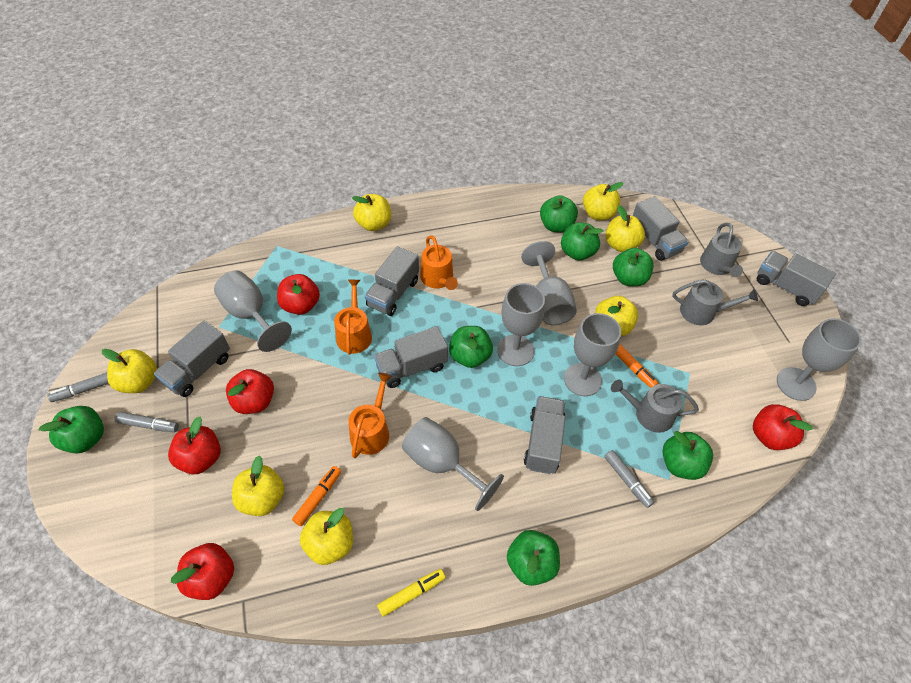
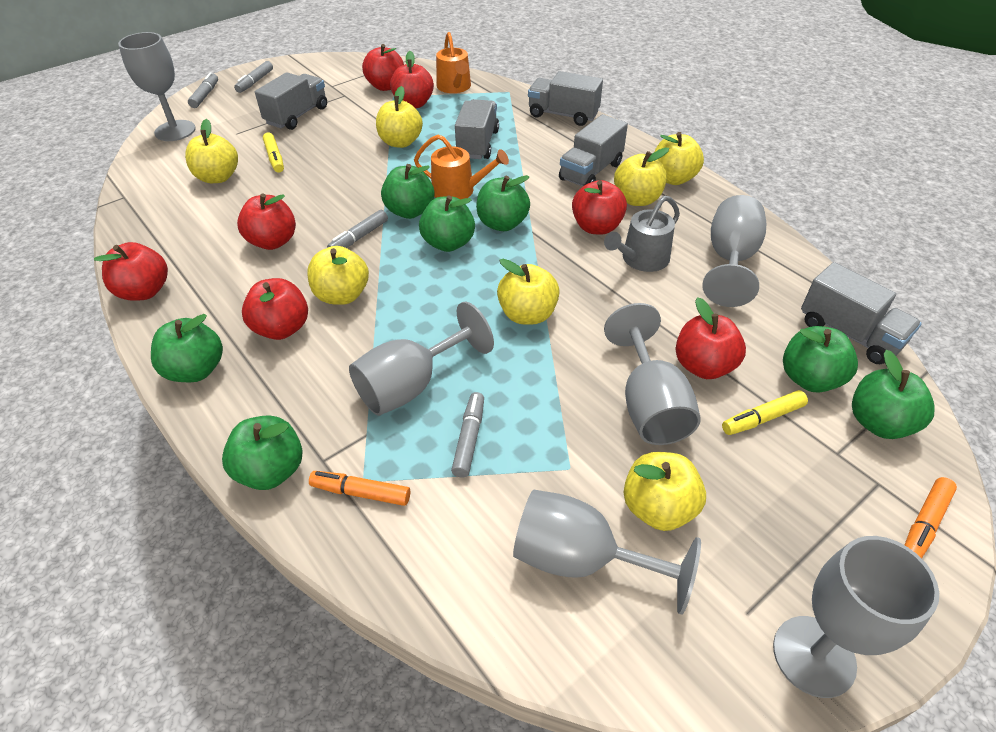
grey marker: 3 -> 4
grey truck: 6 -> 5
grey watering can: 3 -> 1
orange watering can: 3 -> 2
red apple: 5 -> 7
yellow marker: 1 -> 2

